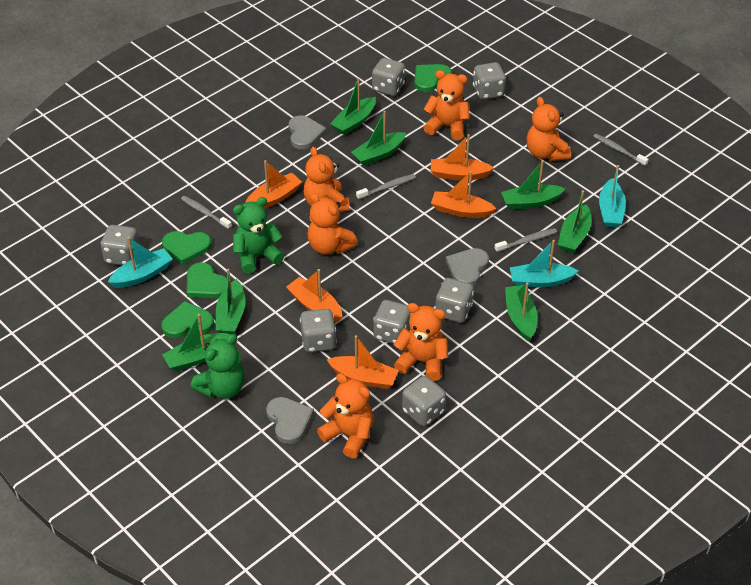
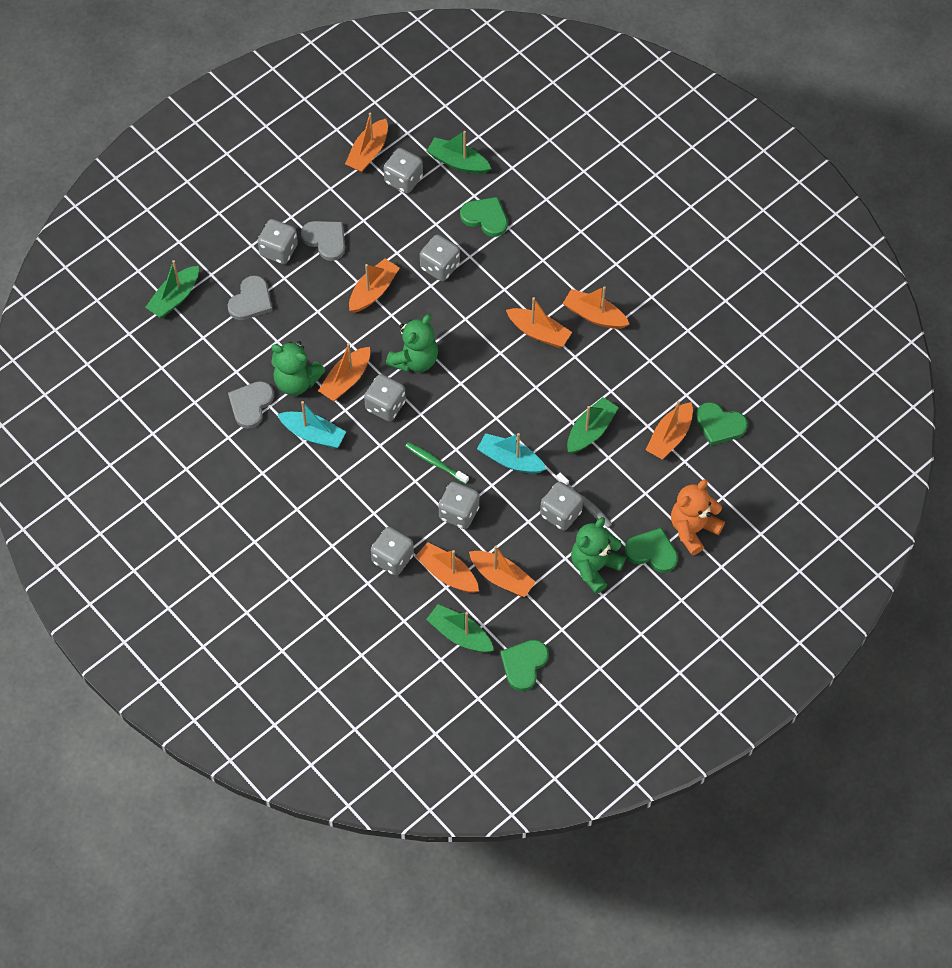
green boat: 7 -> 4
green teddy bear: 2 -> 3
green toothbrush: 0 -> 1
grey toothbrush: 4 -> 1
orange boat: 5 -> 8
orange teddy bear: 6 -> 1
turquoise boat: 3 -> 2

